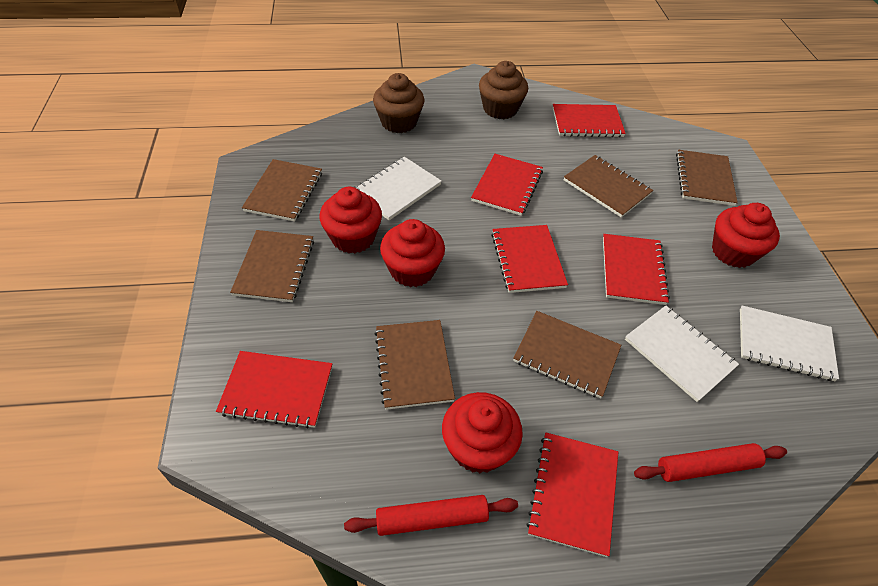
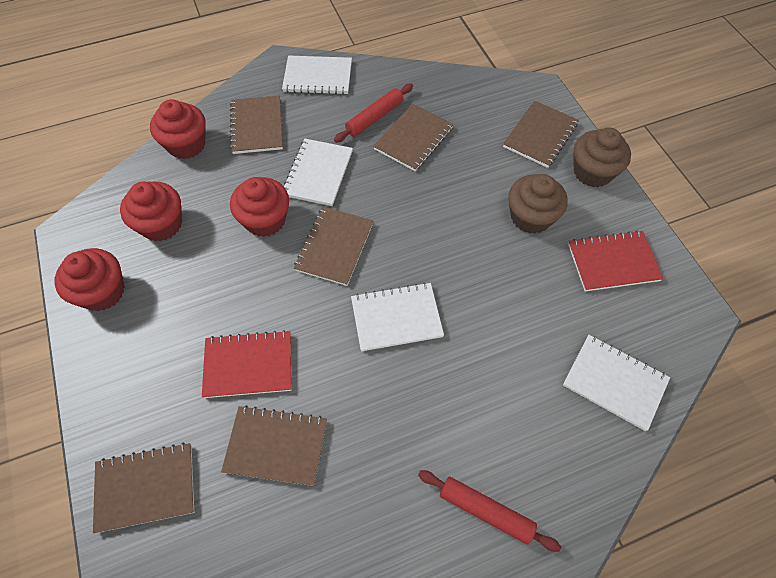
red notebook: 6 -> 2
white notebook: 3 -> 4

